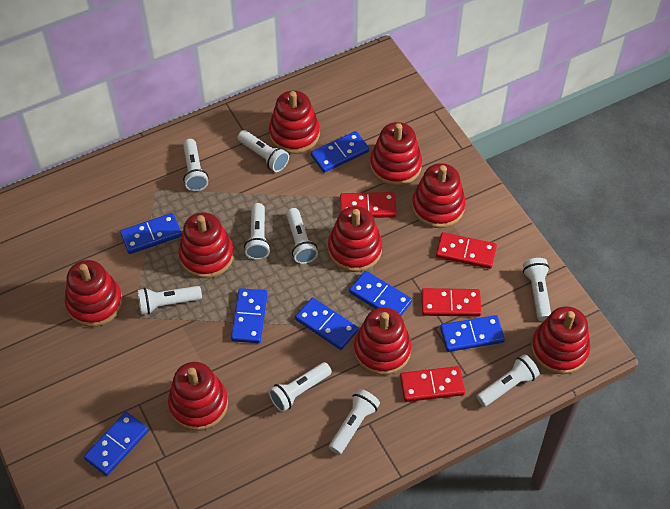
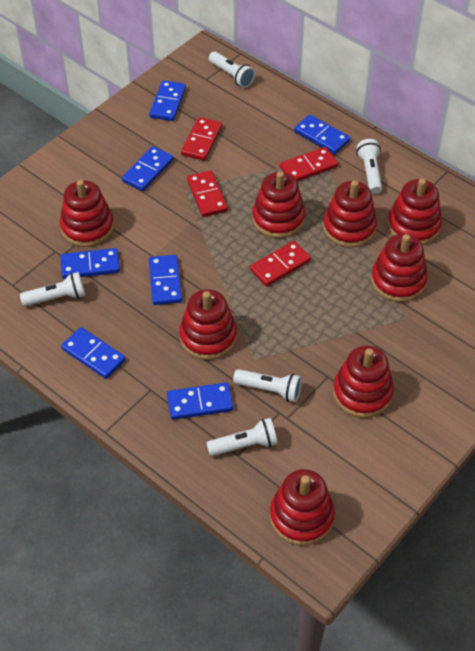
red stacking toy: 9 -> 8
white flashlight: 9 -> 5

